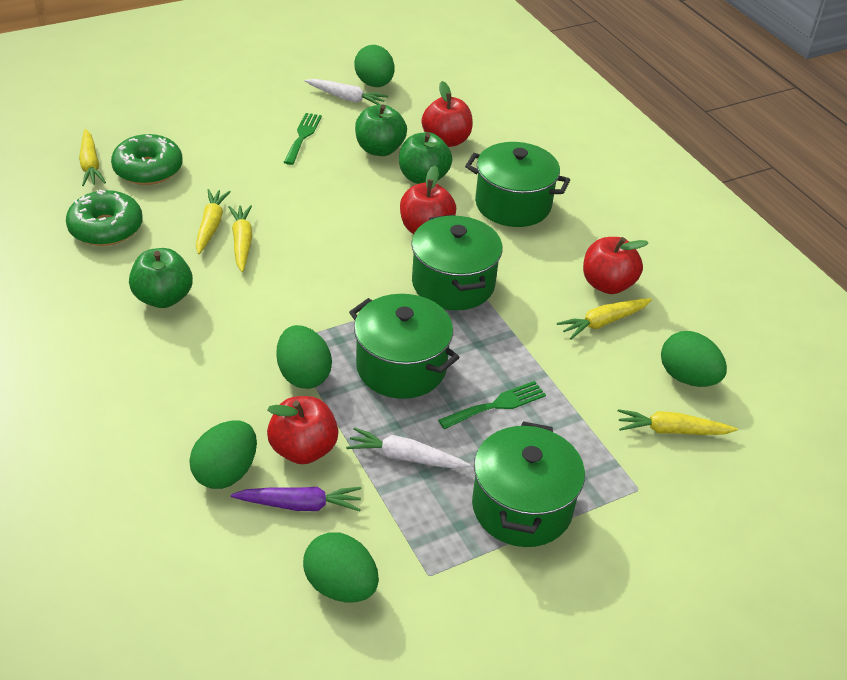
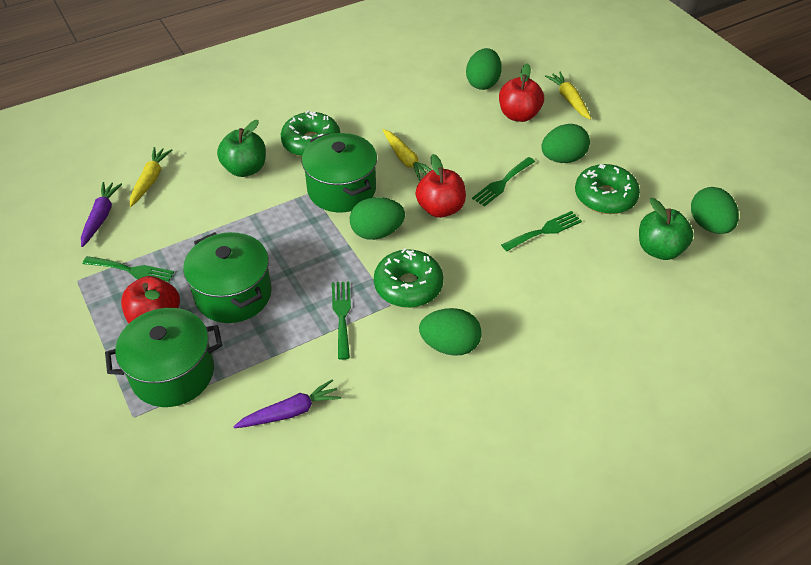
green apple: 3 -> 2
green donut: 2 -> 3
green fork: 2 -> 4
green pot: 4 -> 3
purple carrot: 1 -> 2
red apple: 4 -> 3
white carrot: 2 -> 0
yellow carrot: 5 -> 3

